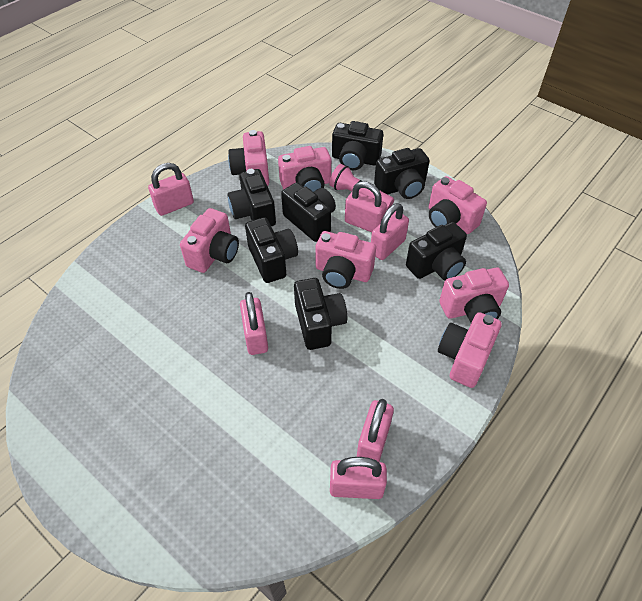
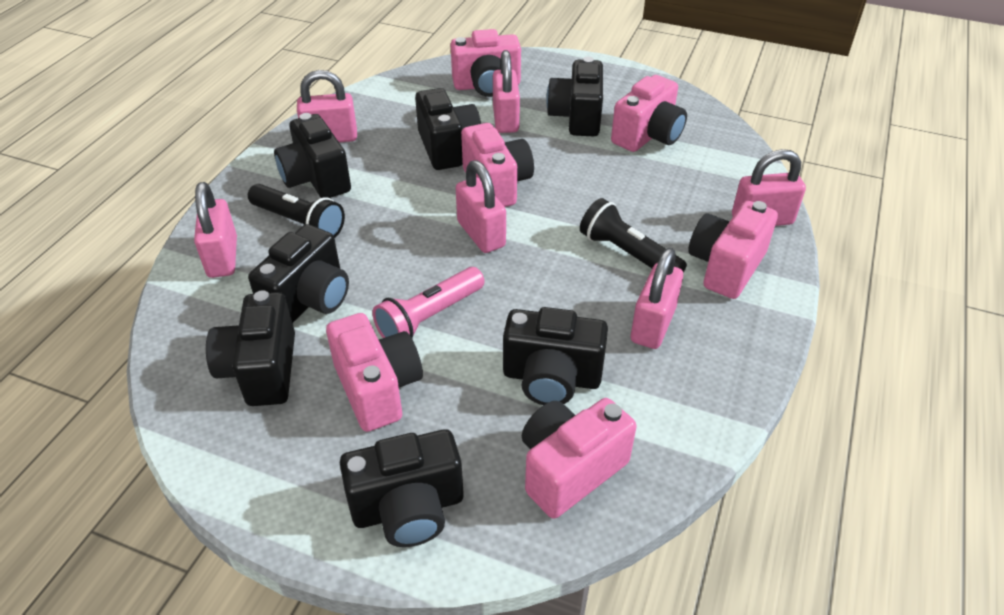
black flashlight: 0 -> 2
pink camera: 7 -> 6

